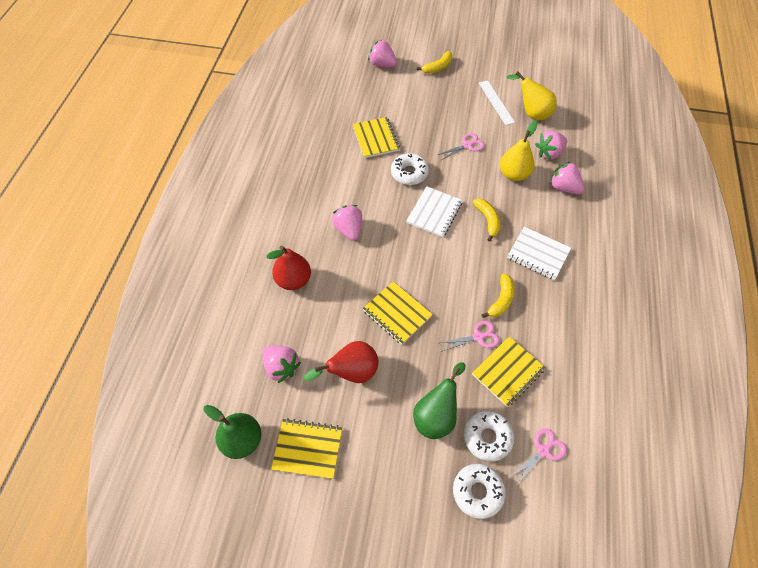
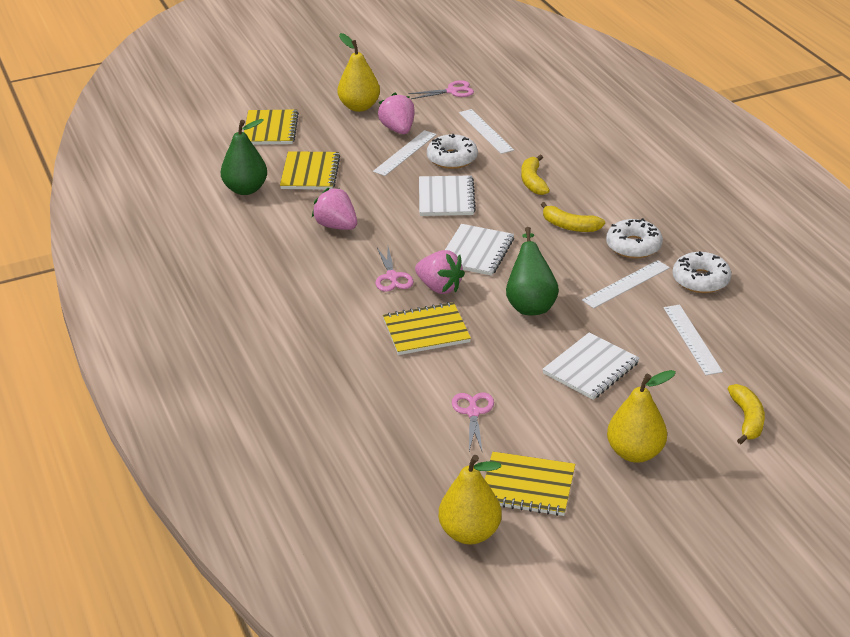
pink strawberry: 5 -> 3
red pear: 2 -> 0
white notebook: 2 -> 3
white ruler: 1 -> 4
yellow pear: 2 -> 3

